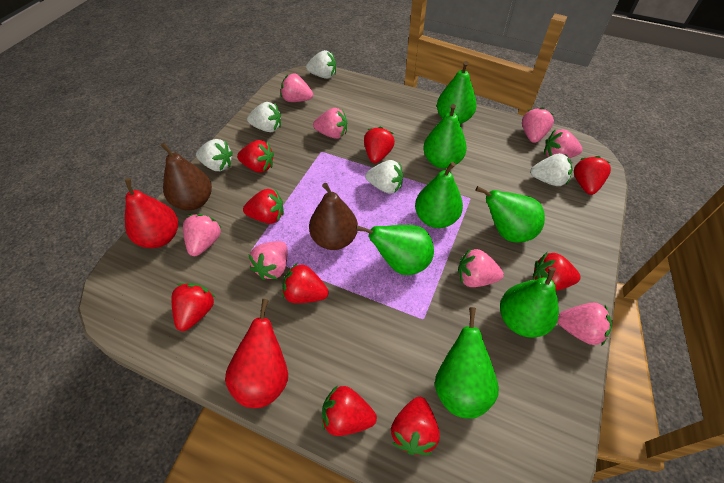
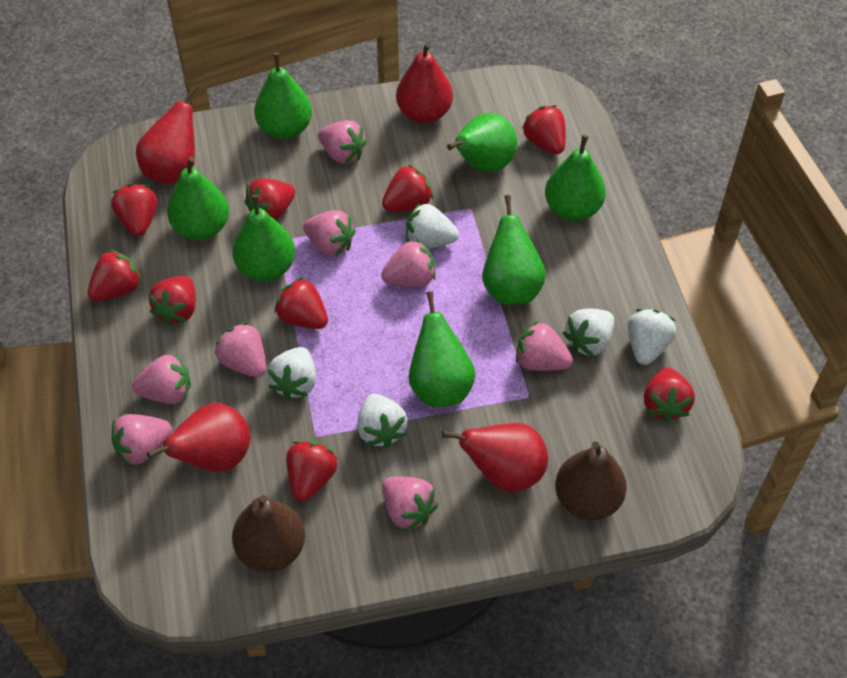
red pear: 2 -> 4

